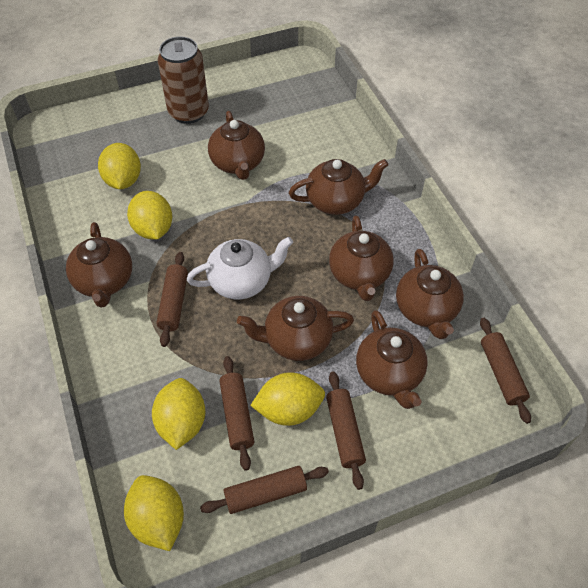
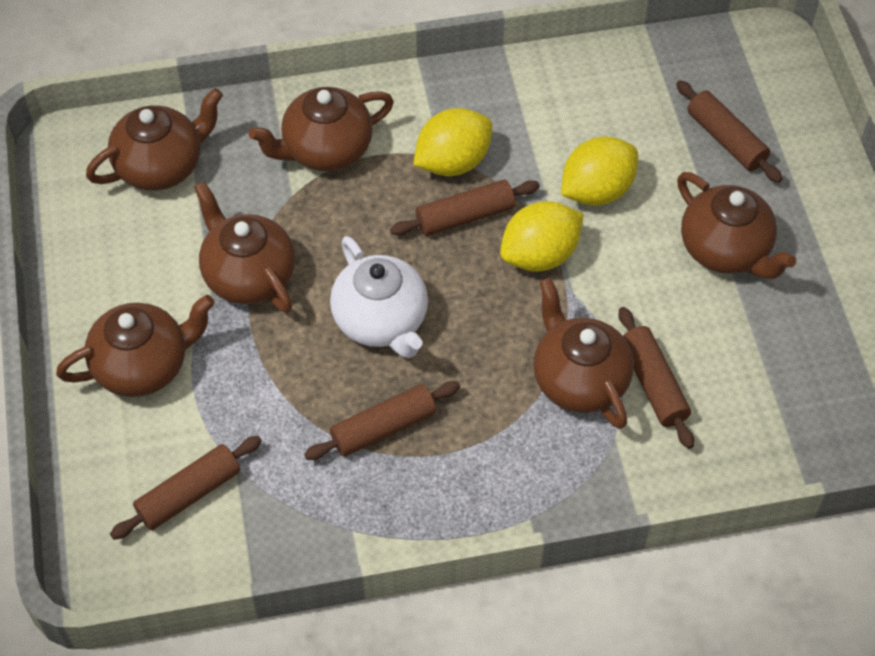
brown can: 1 -> 0
brown teapot: 7 -> 6
yellow lemon: 5 -> 3

